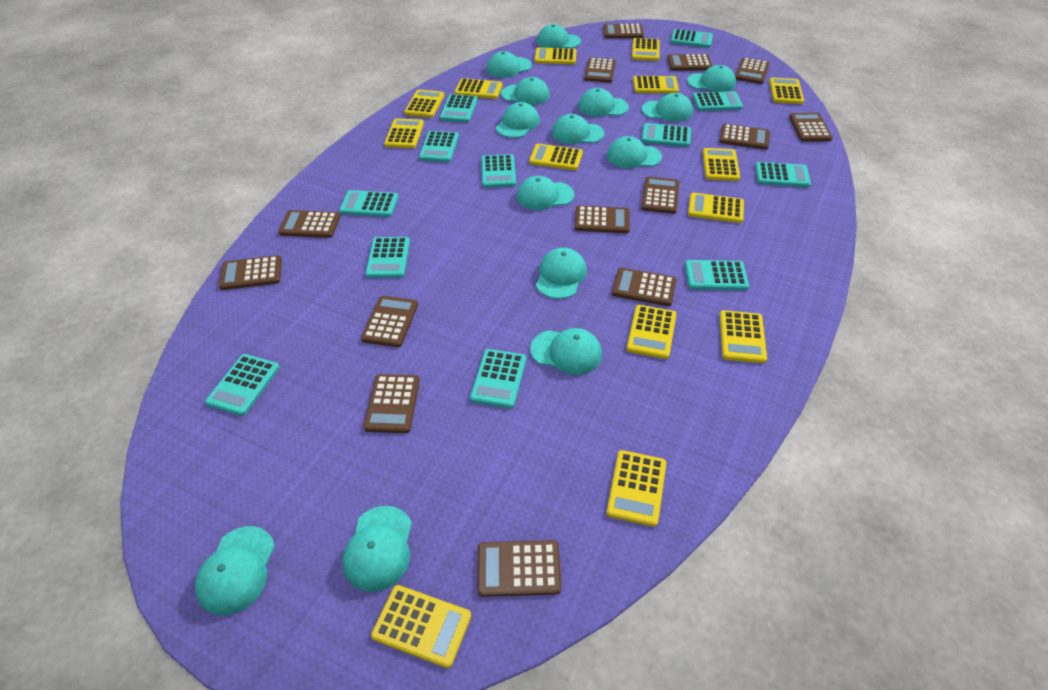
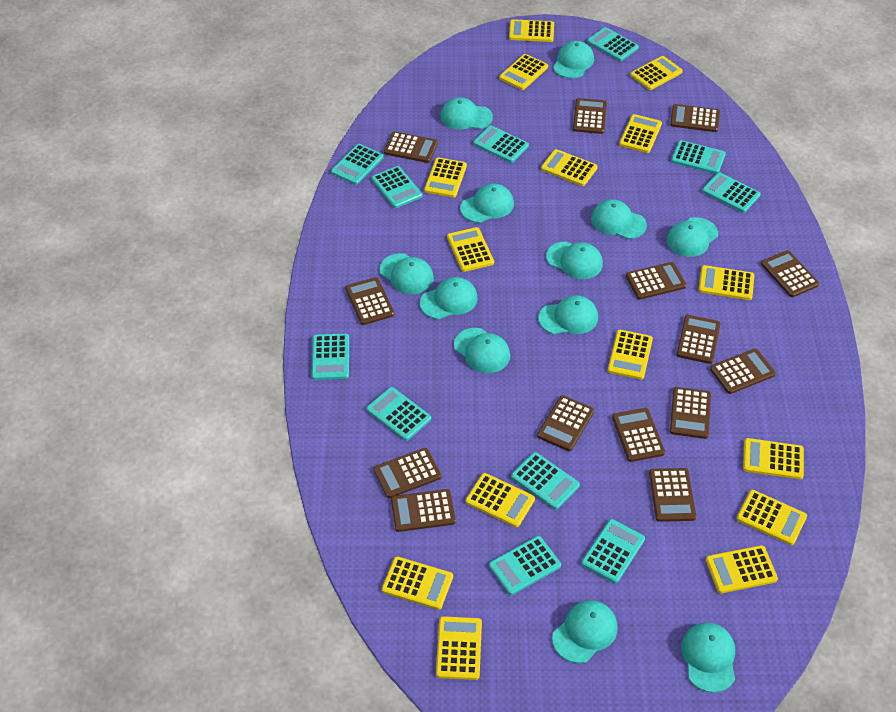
turquoise calculator: 12 -> 11
turquoise cap: 14 -> 12
yellow calculator: 14 -> 15

